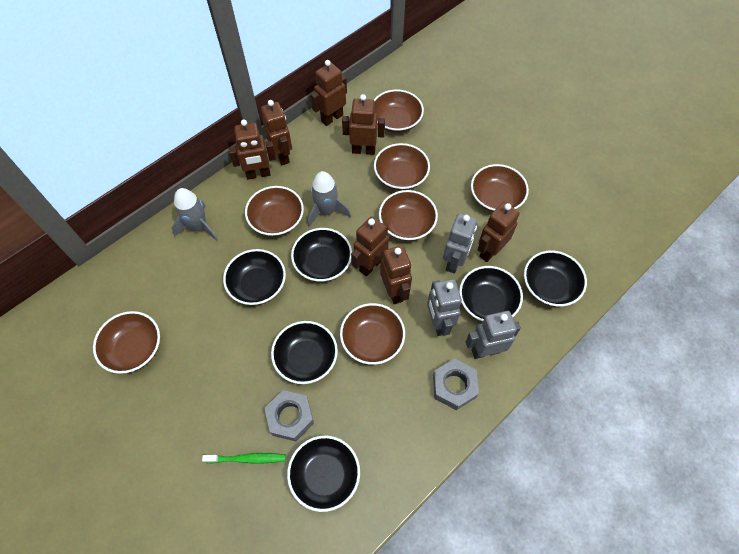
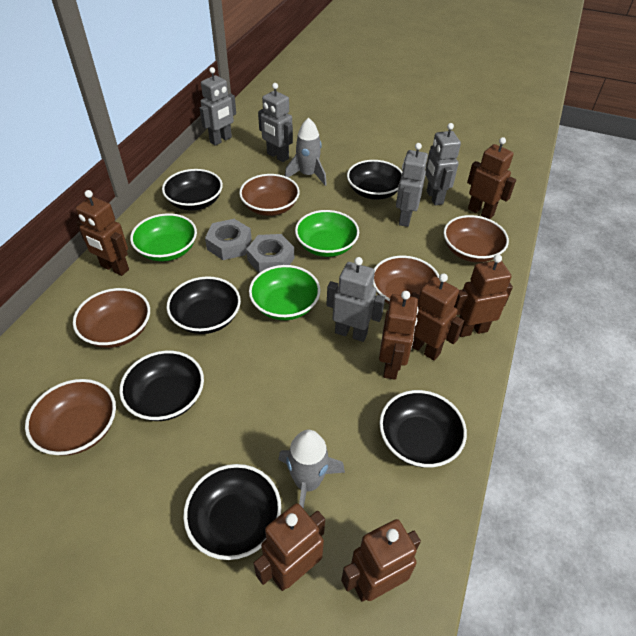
brown bowl: 7 -> 5
green bowl: 0 -> 3
green toothbrush: 1 -> 0
grey robot: 3 -> 5

